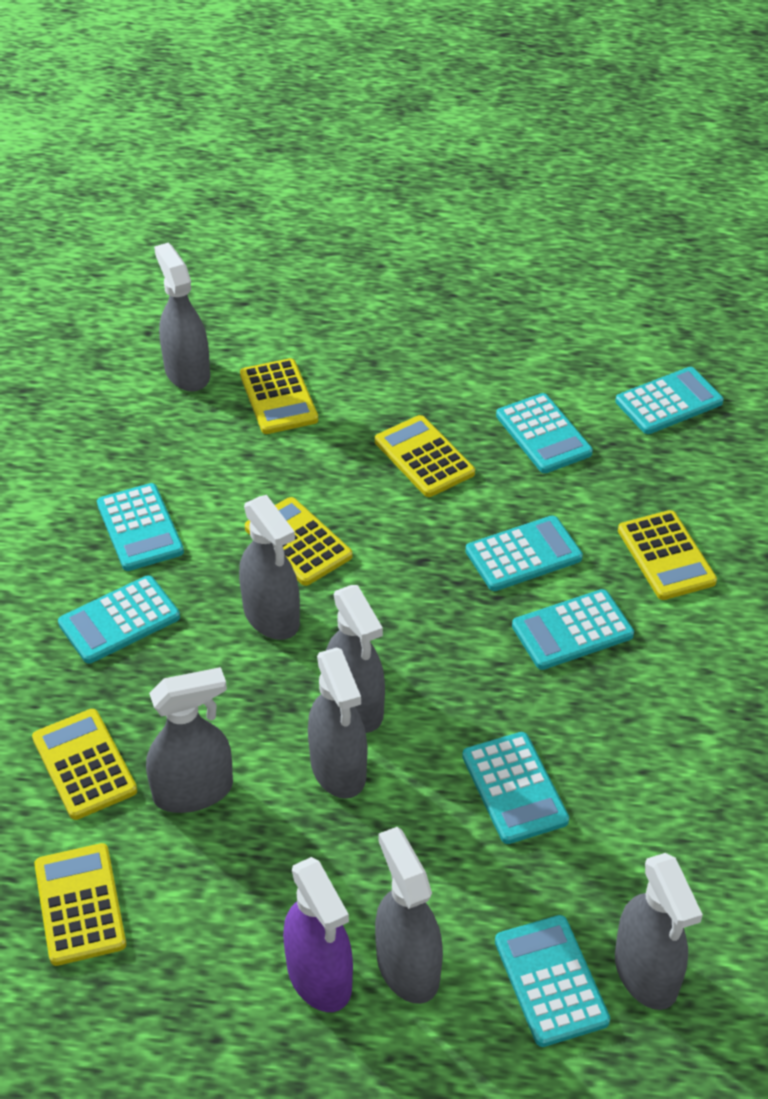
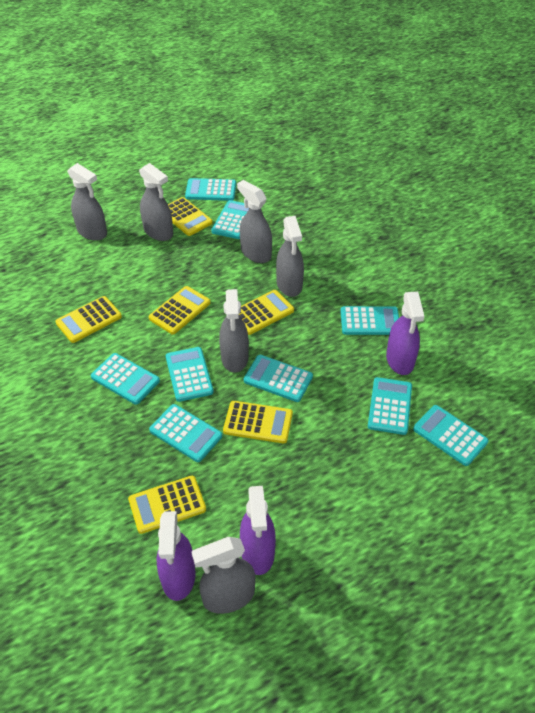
grey spray bottle: 7 -> 6
purple spray bottle: 1 -> 3
turquoise calculator: 8 -> 9

